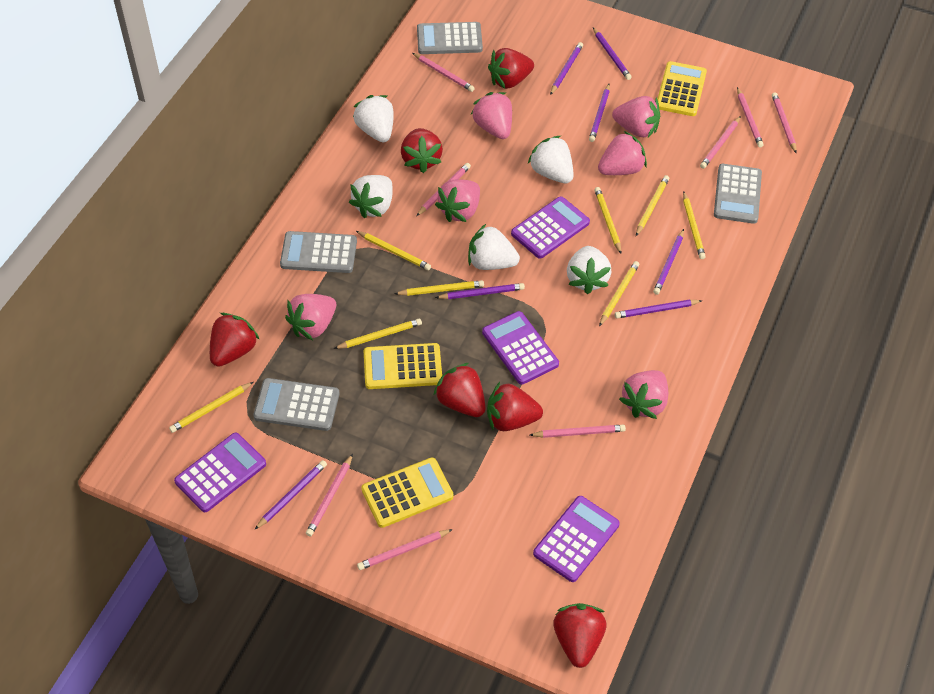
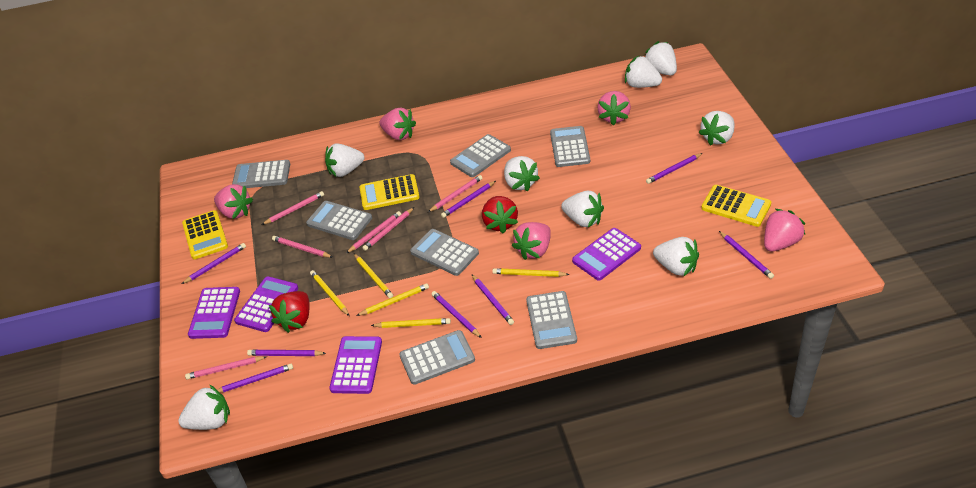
grey calculator: 4 -> 7
pink pencil: 8 -> 6
pink strawberry: 6 -> 5
purple pencil: 7 -> 8
red strawberry: 6 -> 2
white strawberry: 5 -> 8
yellow pencil: 8 -> 5

